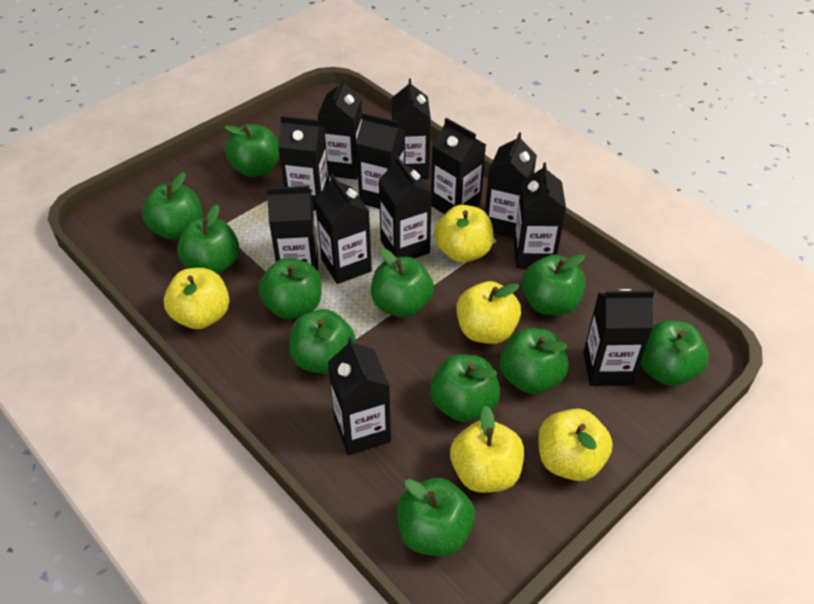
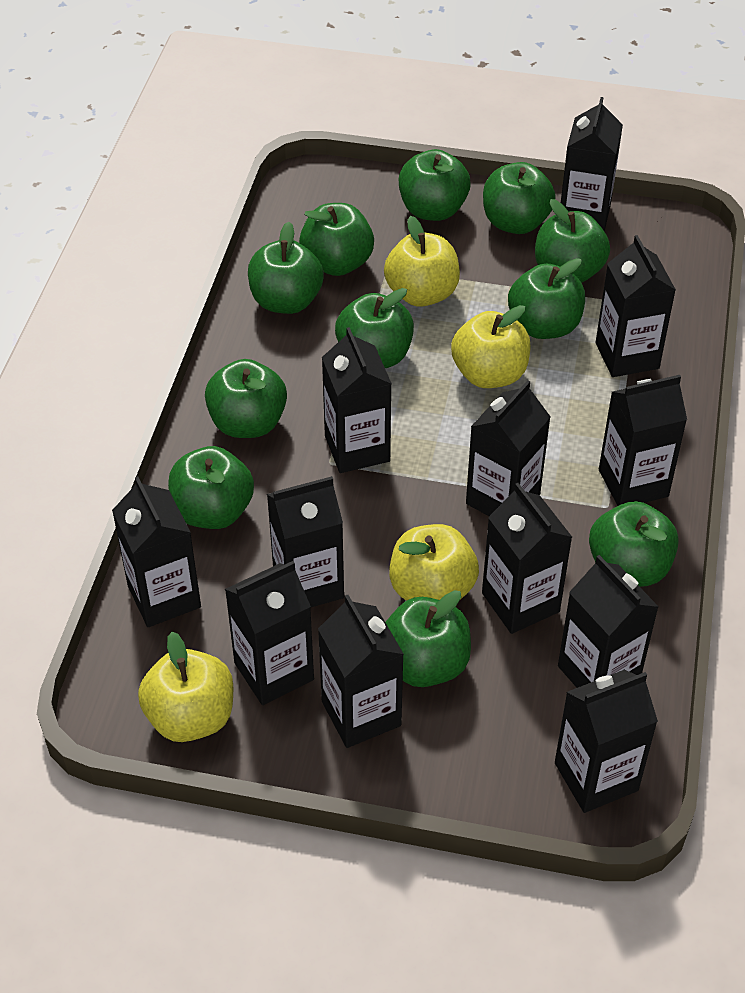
yellow apple: 5 -> 4

